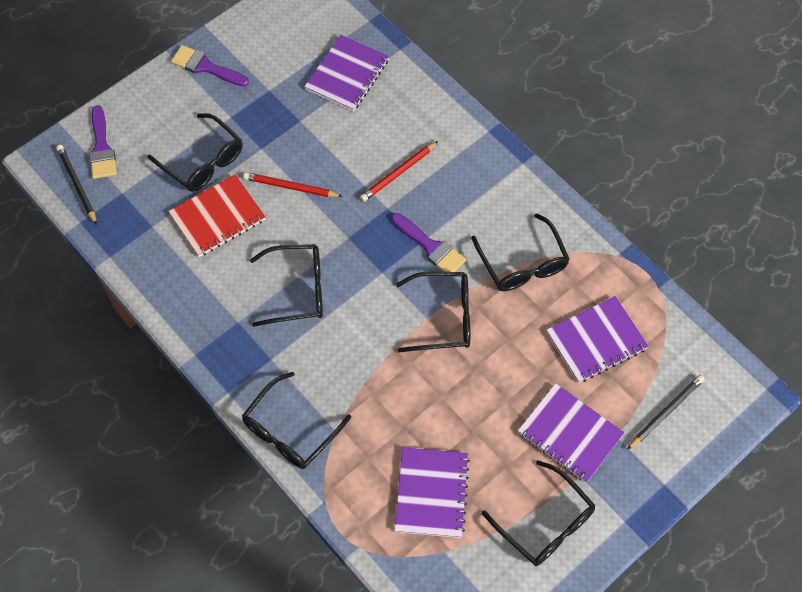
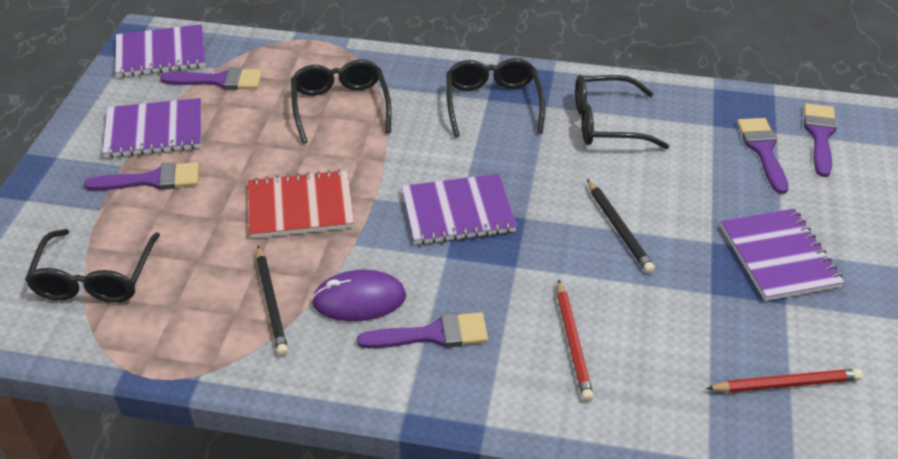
black glasses: 6 -> 4
purple brush: 3 -> 5
purple mouse: 0 -> 1

